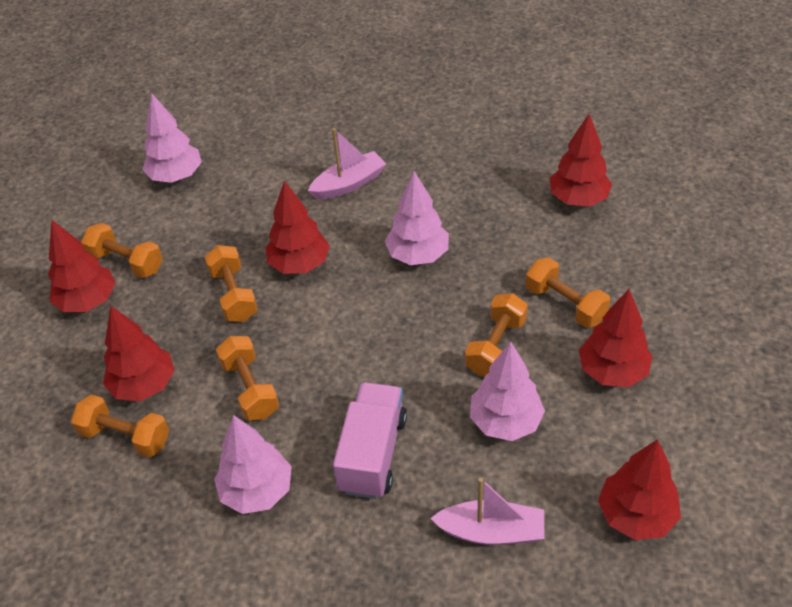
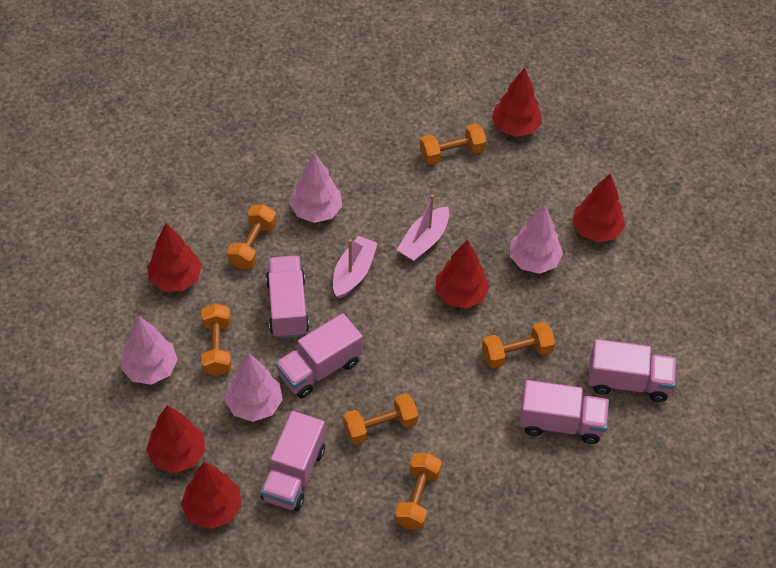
pink truck: 1 -> 5

